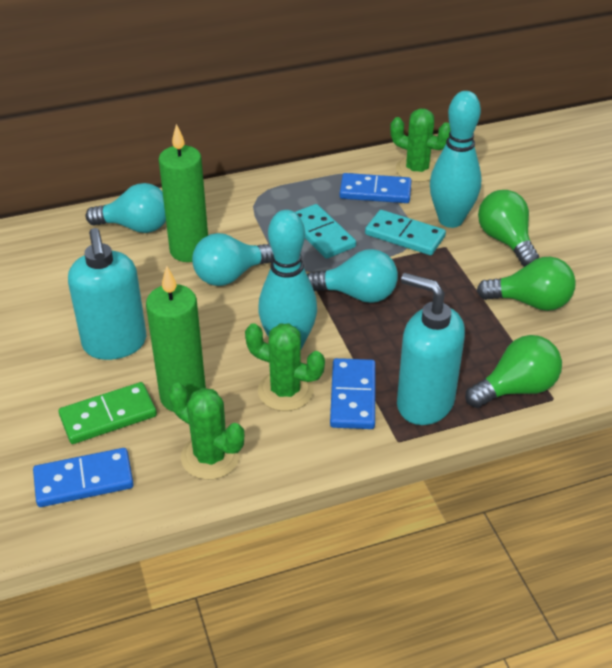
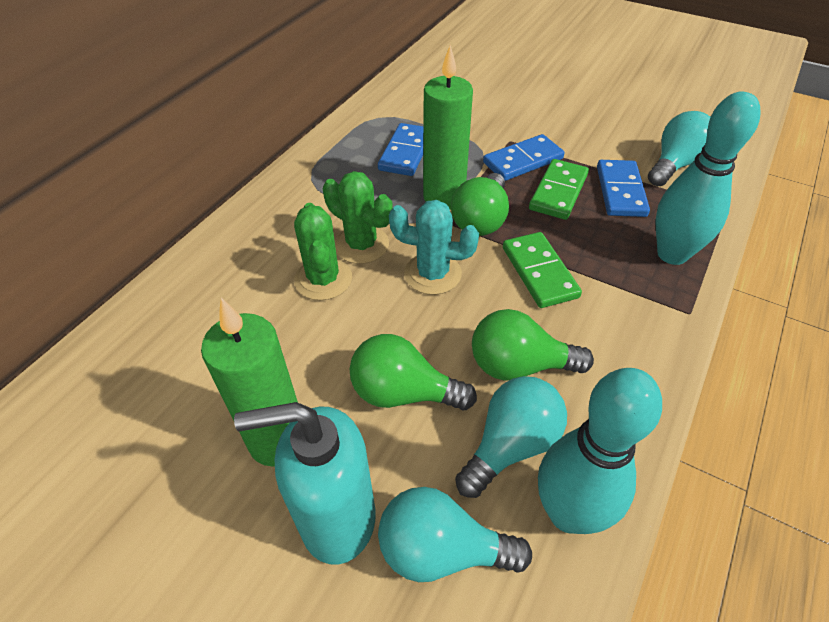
green cactus: 3 -> 2
green domino: 1 -> 2
turquoise cactus: 0 -> 1
turquoise domino: 2 -> 0
turquoise soap dispenser: 2 -> 1

